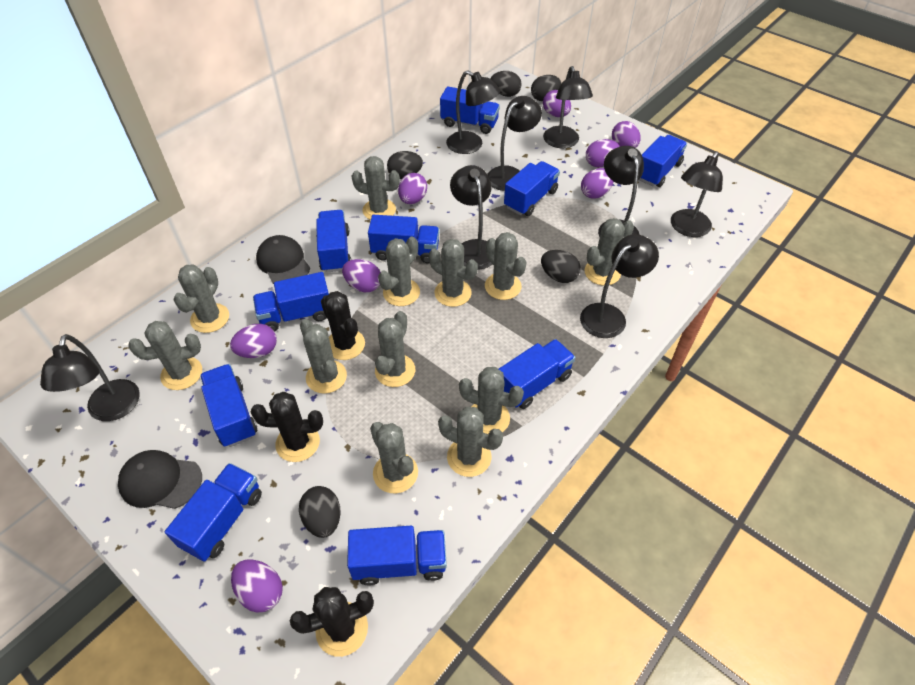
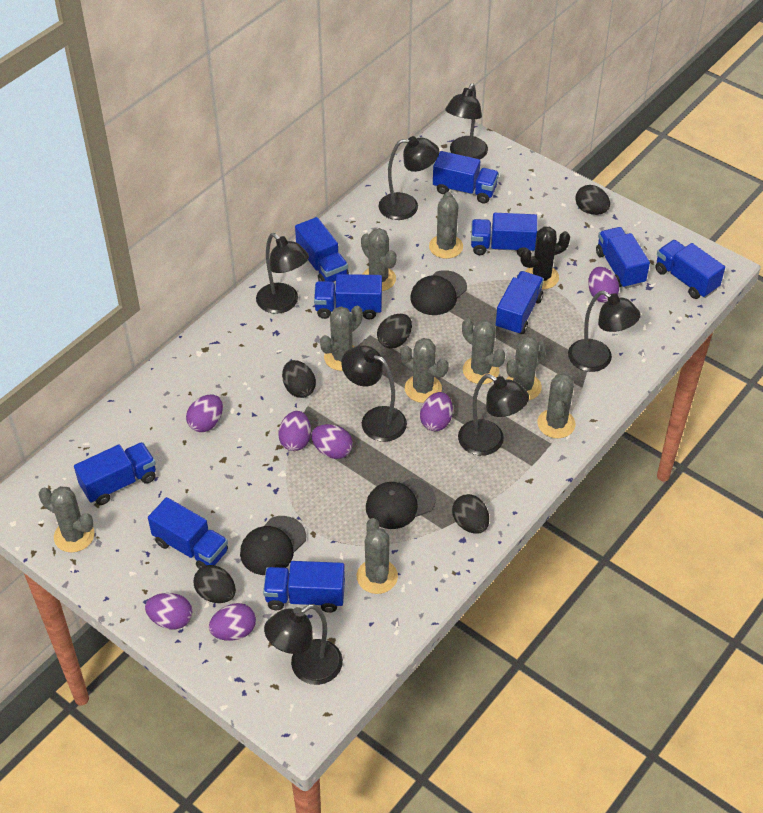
black cactus: 3 -> 1
black cap: 2 -> 3
black lamp: 8 -> 7
grey cactus: 12 -> 9
purple egg: 8 -> 7

